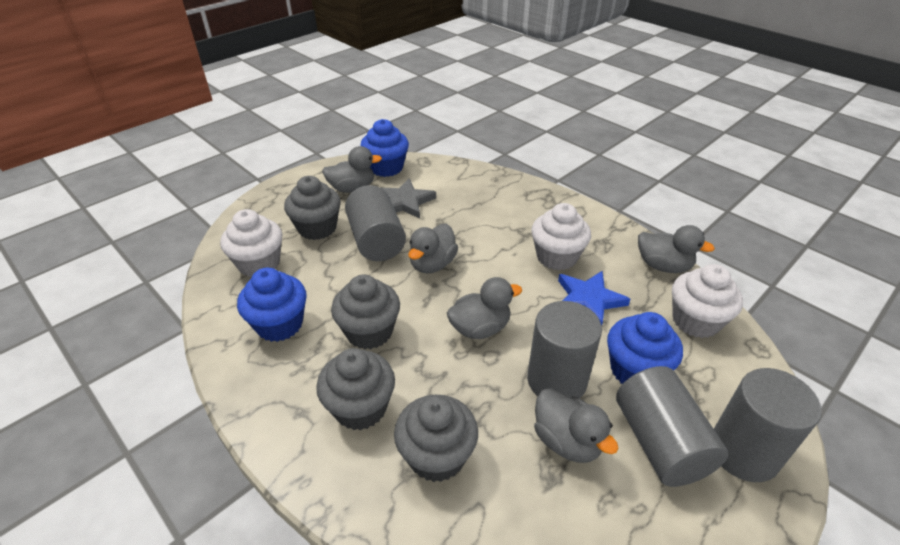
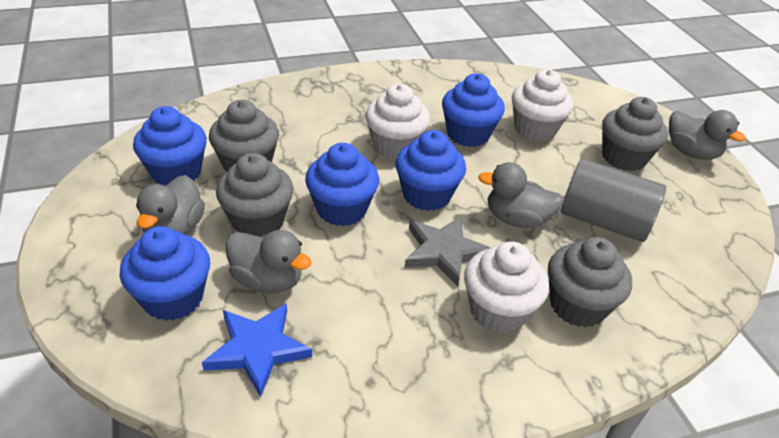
blue cupcake: 3 -> 5
grey cylinder: 4 -> 1
grey duck: 5 -> 4

